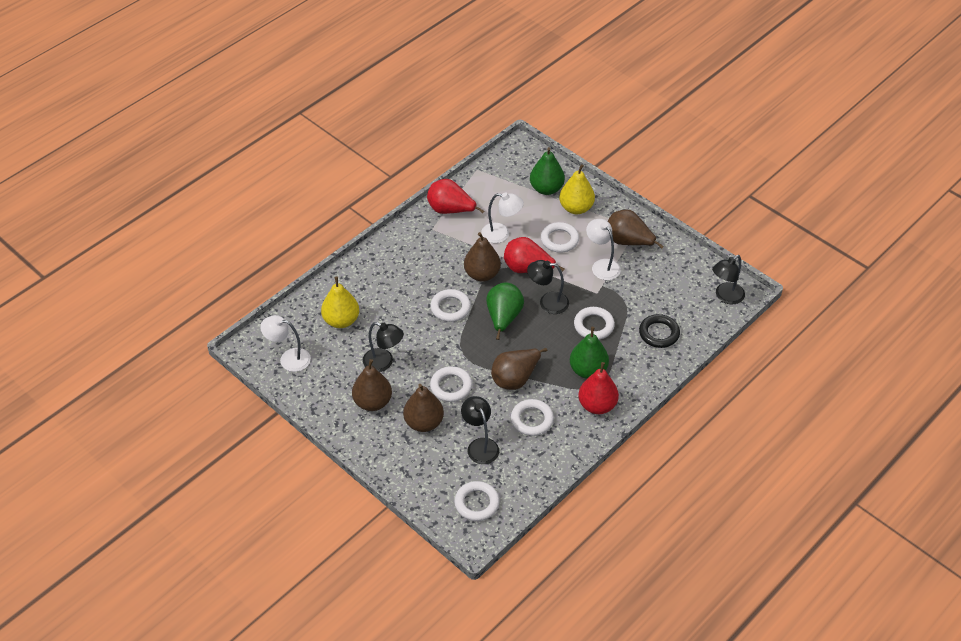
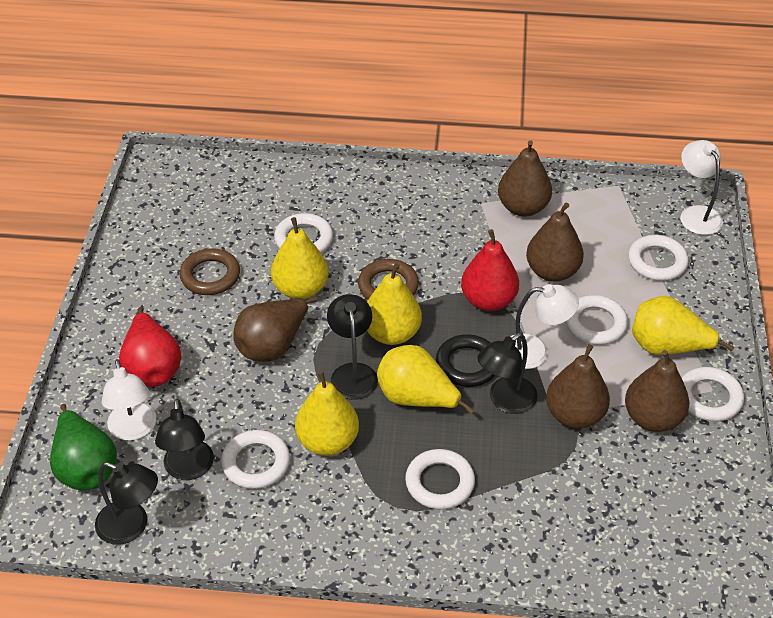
brown ring: 0 -> 2
green pear: 3 -> 1
red pear: 3 -> 2
yellow pear: 2 -> 5

